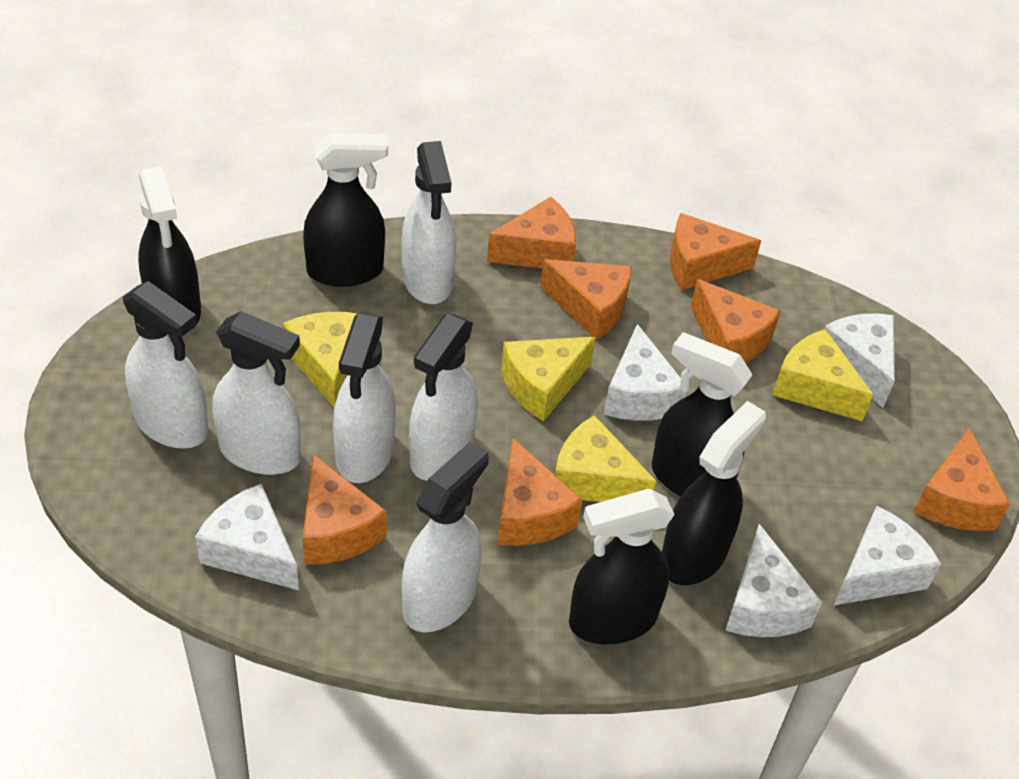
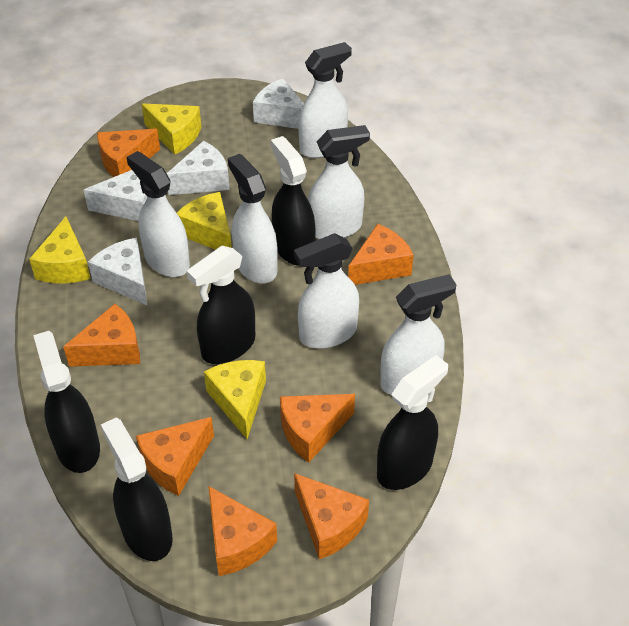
white cheese: 5 -> 4

